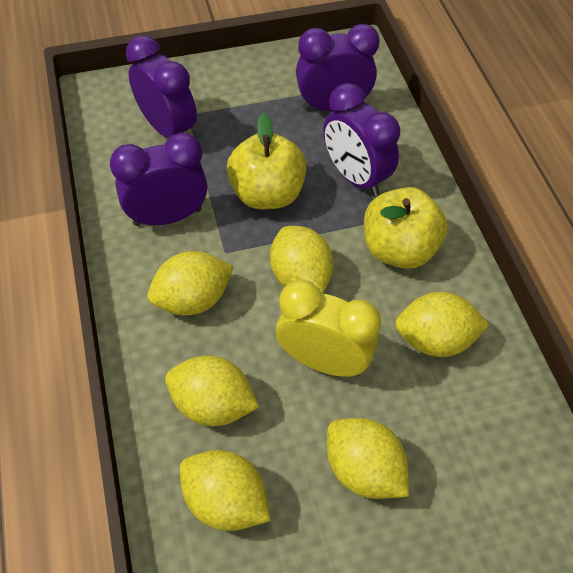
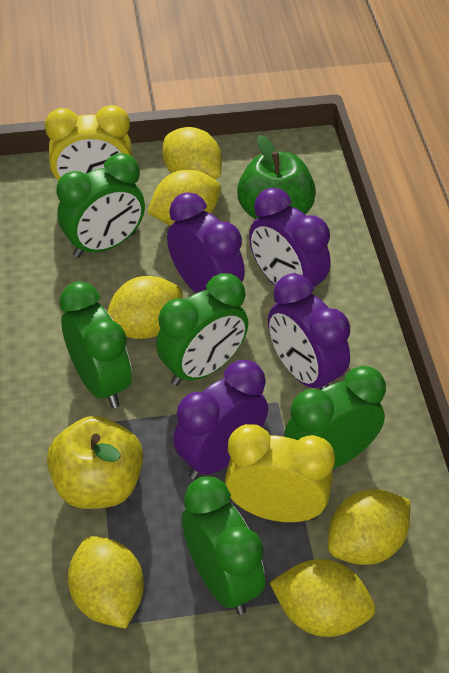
green apple: 0 -> 1
green clock: 0 -> 5
yellow apple: 2 -> 1
yellow clock: 1 -> 2

